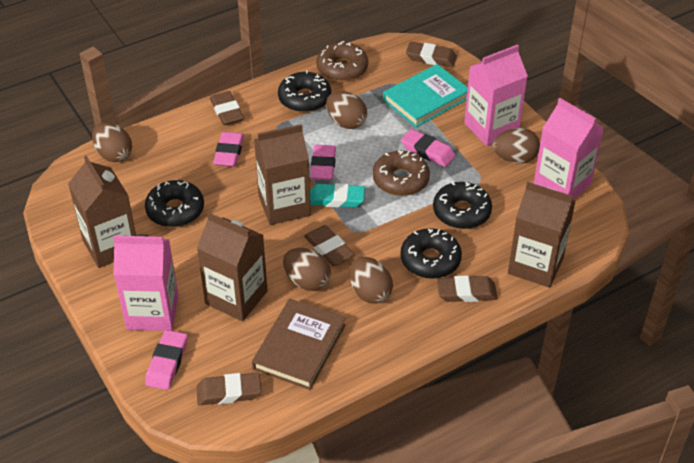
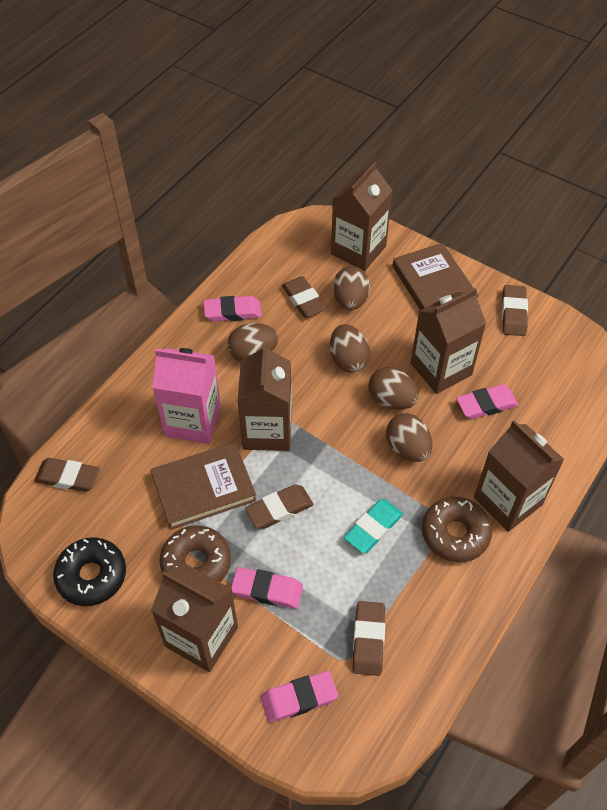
black donut: 4 -> 1
brown book: 1 -> 2
brown carton: 4 -> 5
pink carton: 3 -> 1
turquoise book: 1 -> 0

